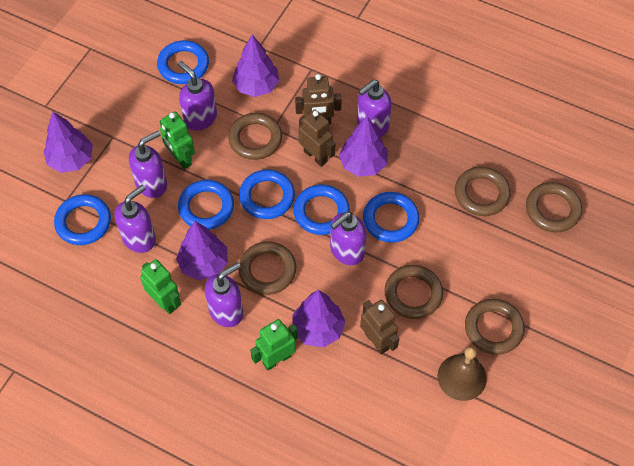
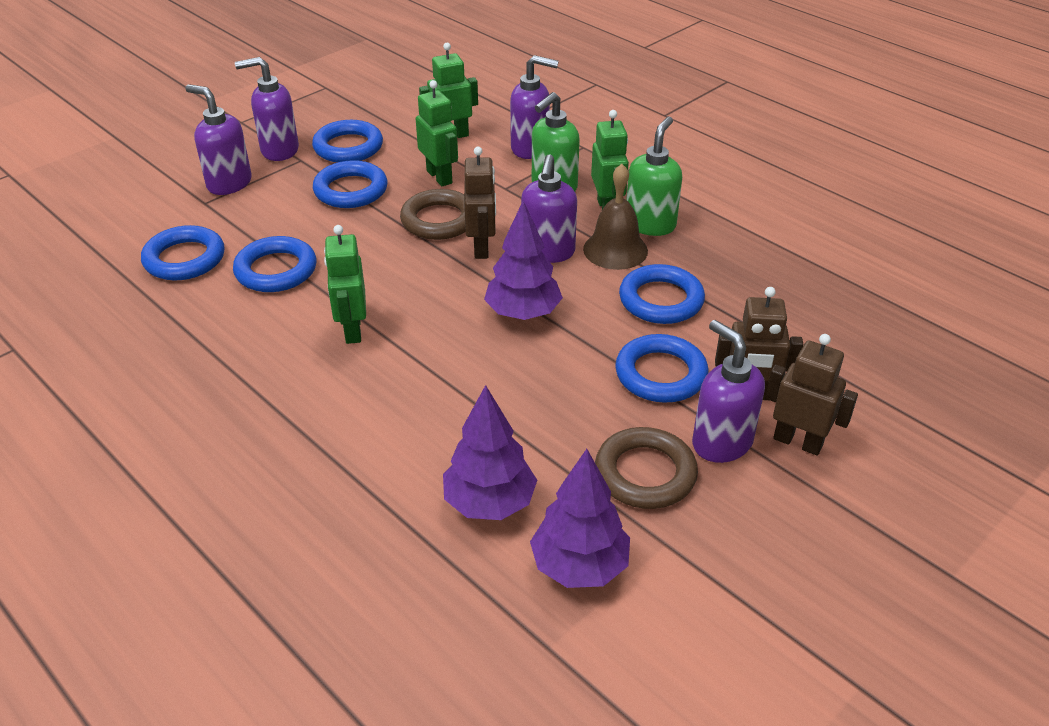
brown ring: 6 -> 2
green robot: 3 -> 4
green soap dispenser: 0 -> 2
purple soap dispenser: 6 -> 5
purple tree: 5 -> 3

